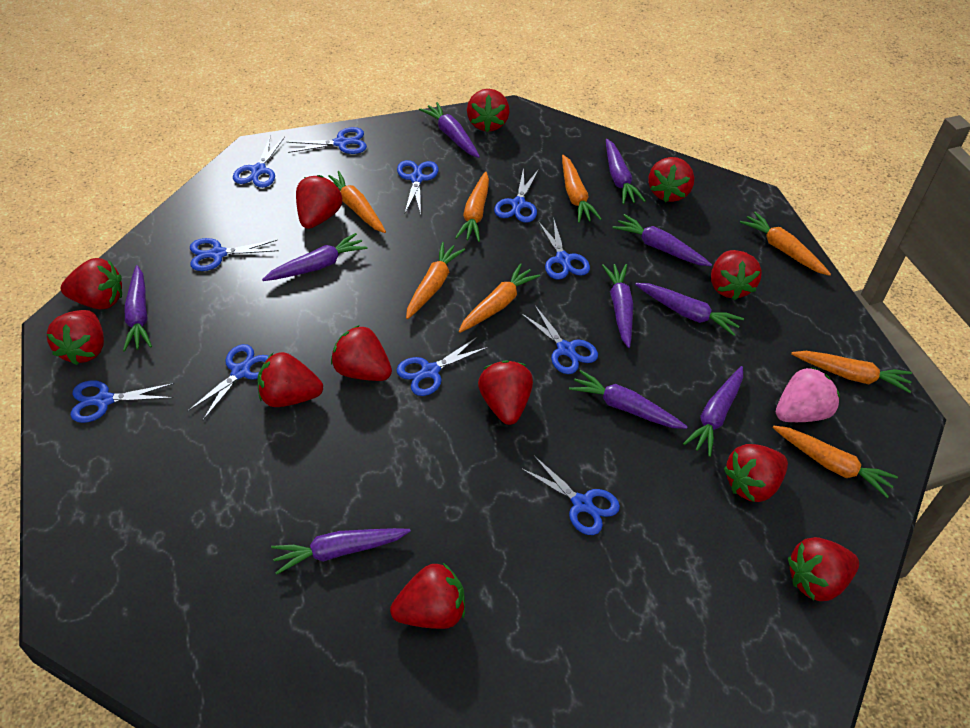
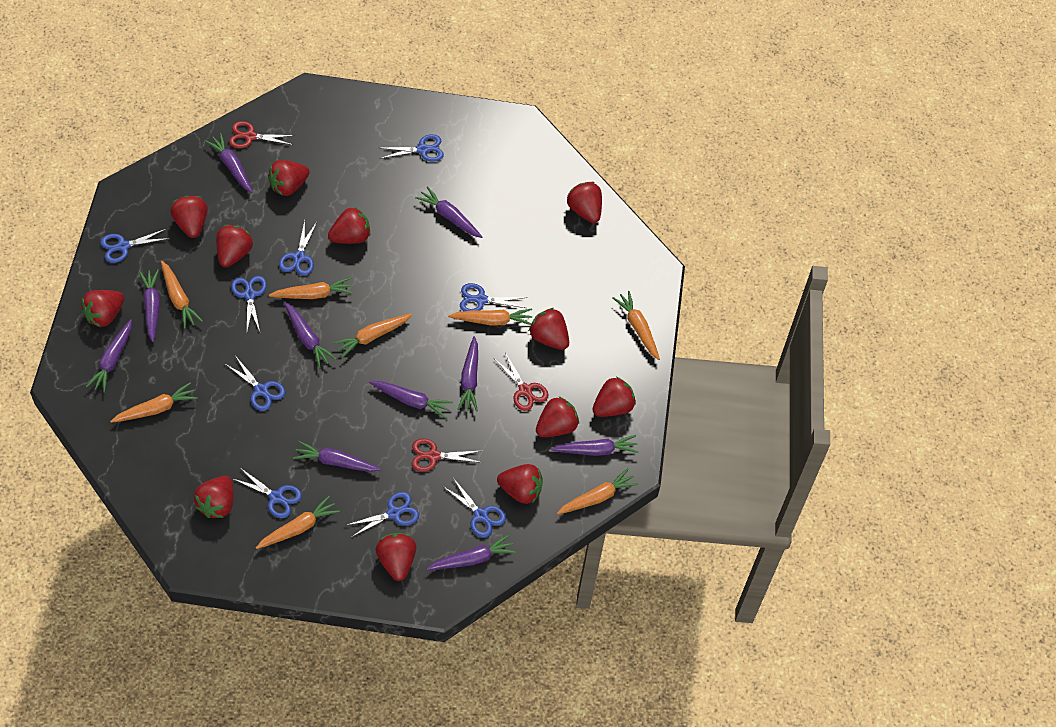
blue scissors: 11 -> 9
pink strawberry: 1 -> 0
red scissors: 0 -> 3

